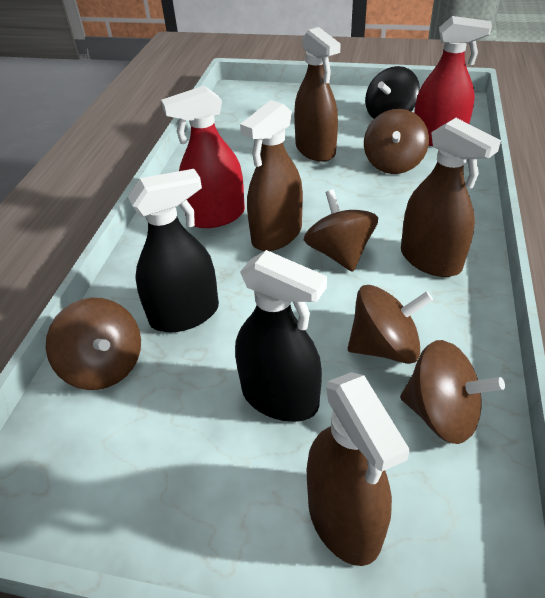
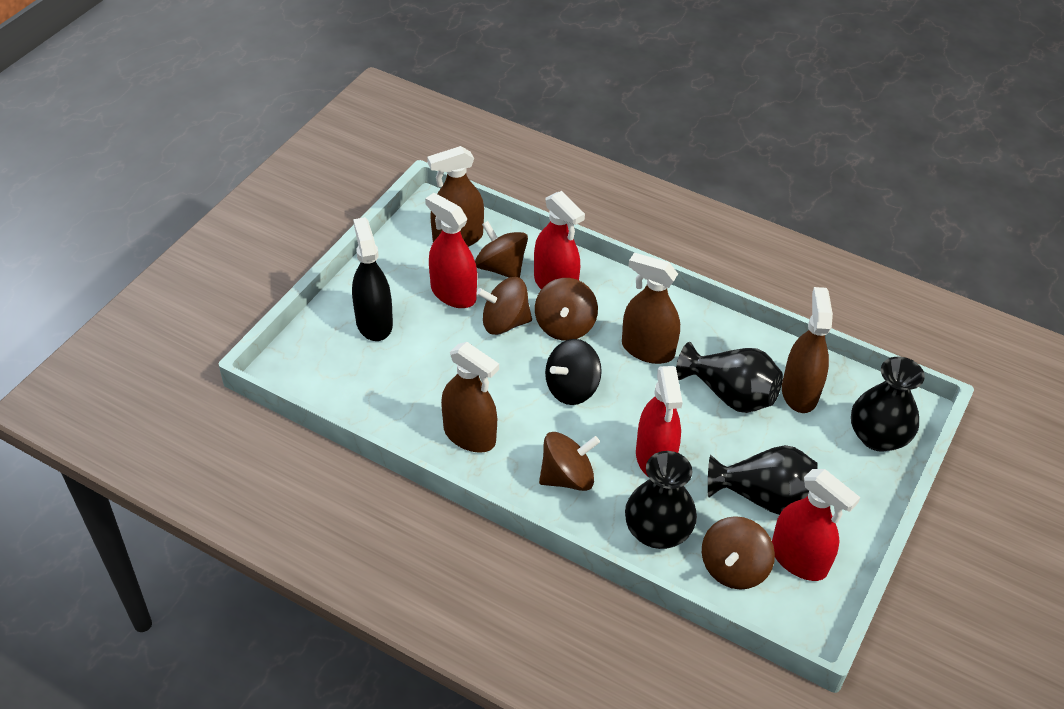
black spray bottle: 2 -> 1
black vase: 0 -> 4
red spray bottle: 2 -> 4

